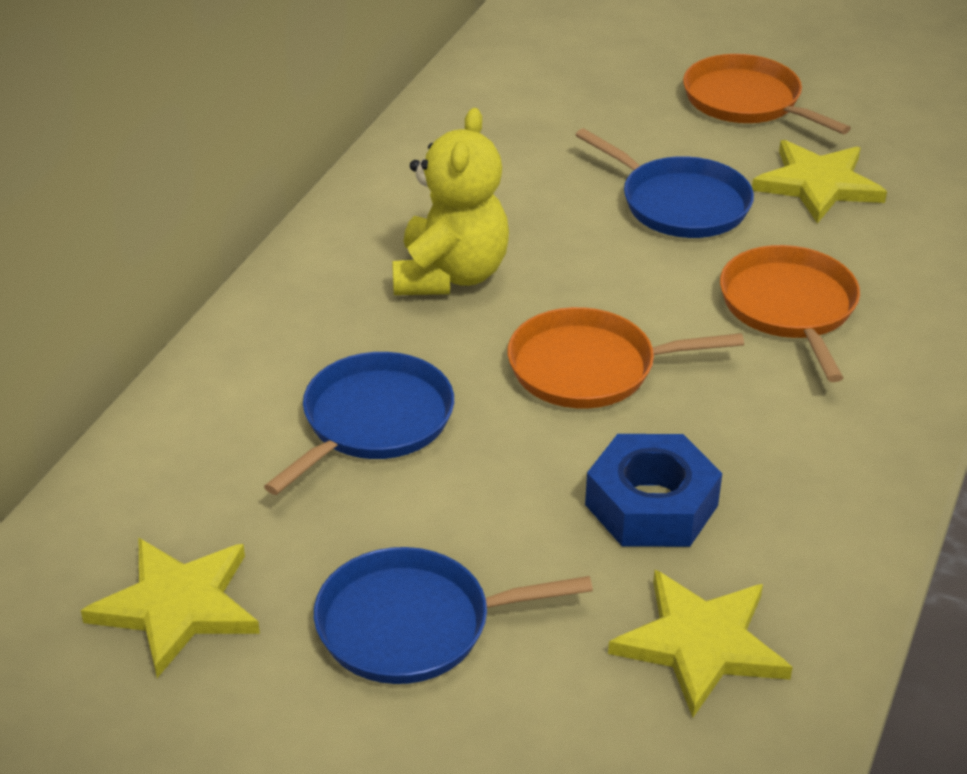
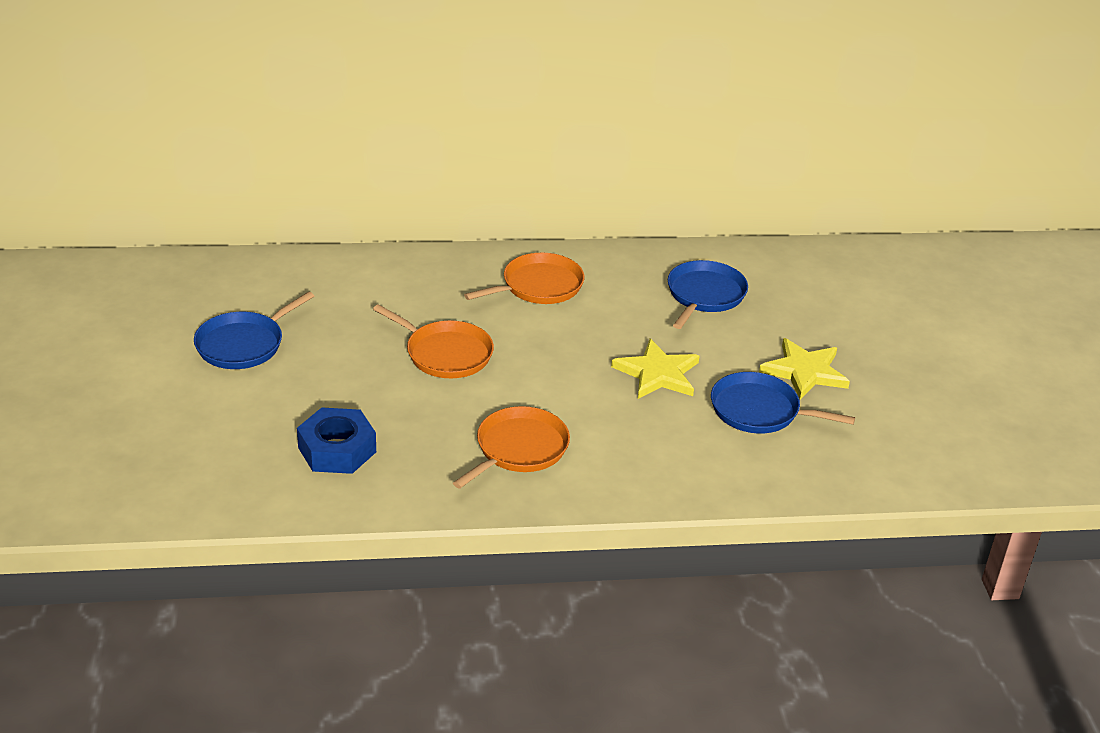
yellow star: 3 -> 2
yellow teddy bear: 1 -> 0

